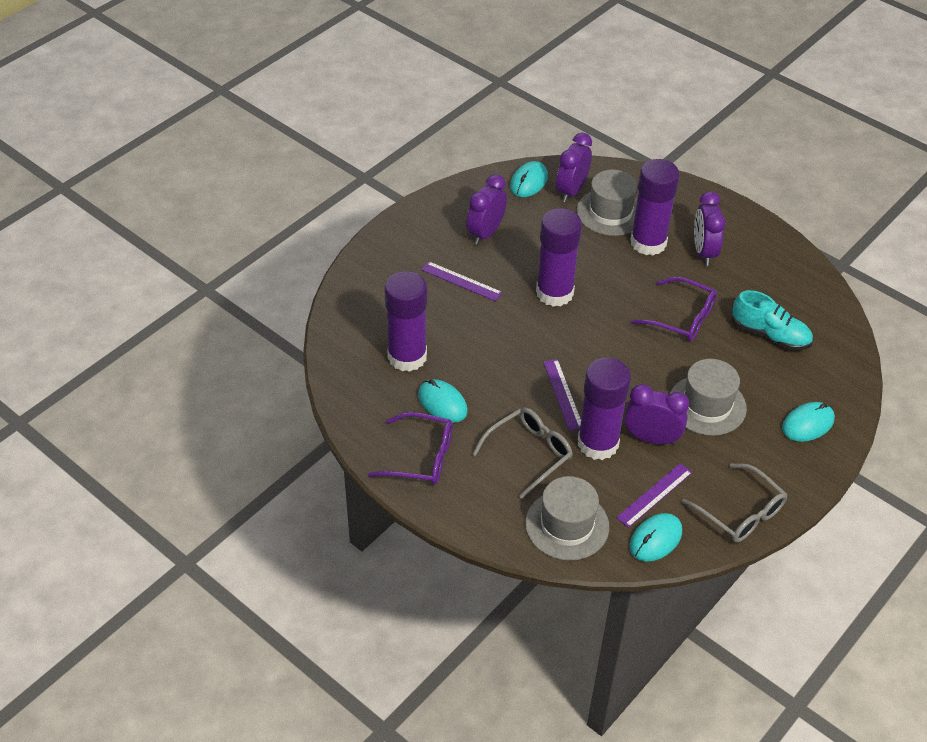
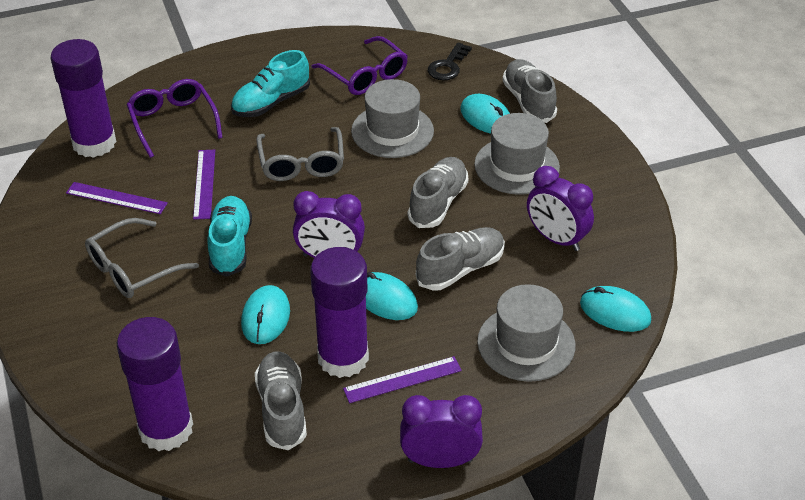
black key: 0 -> 1
grey shoe: 0 -> 4
purple clock: 4 -> 3
purple glue stick: 4 -> 3
turquoise shoe: 1 -> 2

